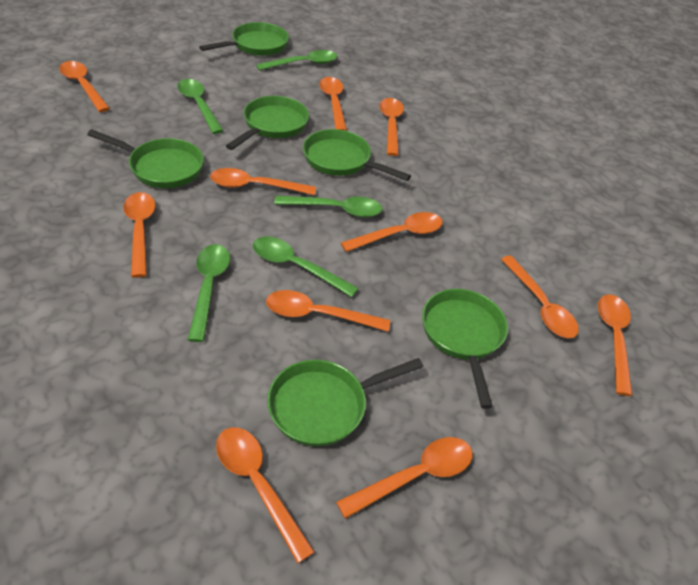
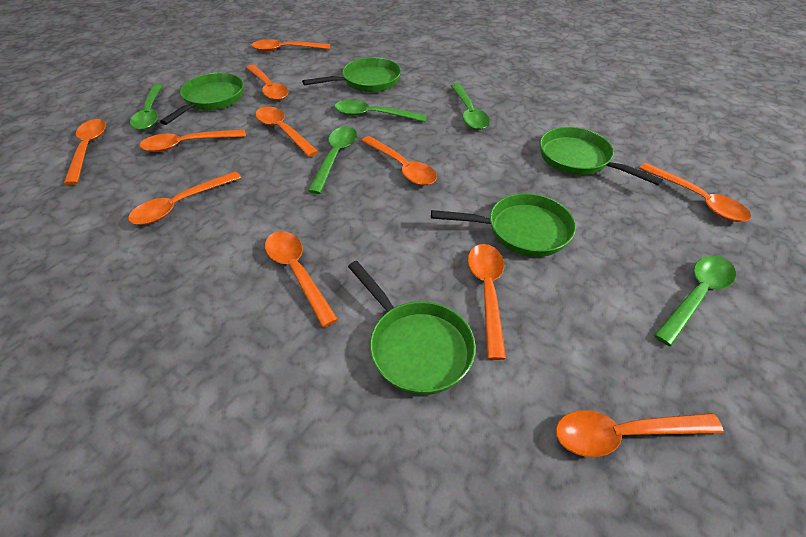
green pan: 6 -> 5

